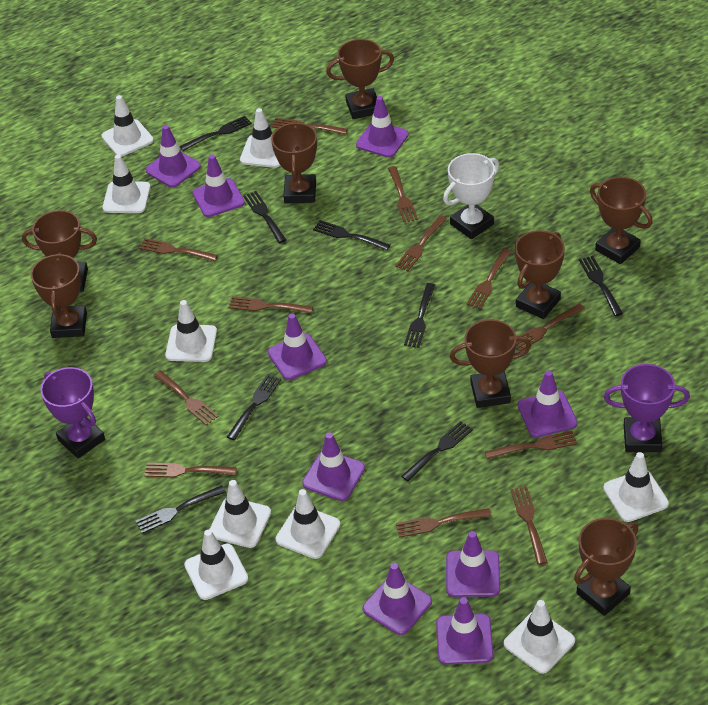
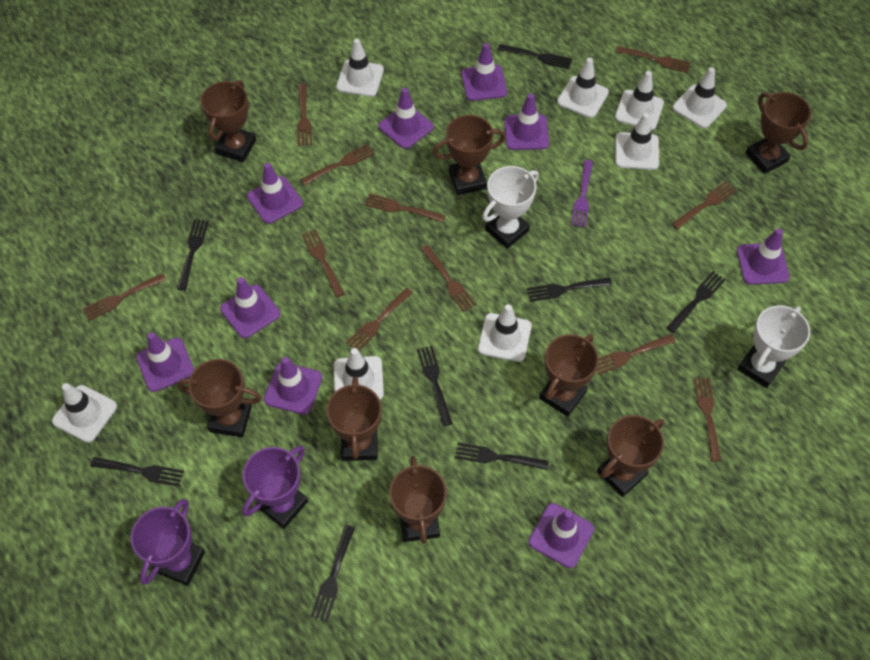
brown fork: 12 -> 11
purple fork: 0 -> 1
white traffic cone: 9 -> 8
white trophy: 1 -> 2

